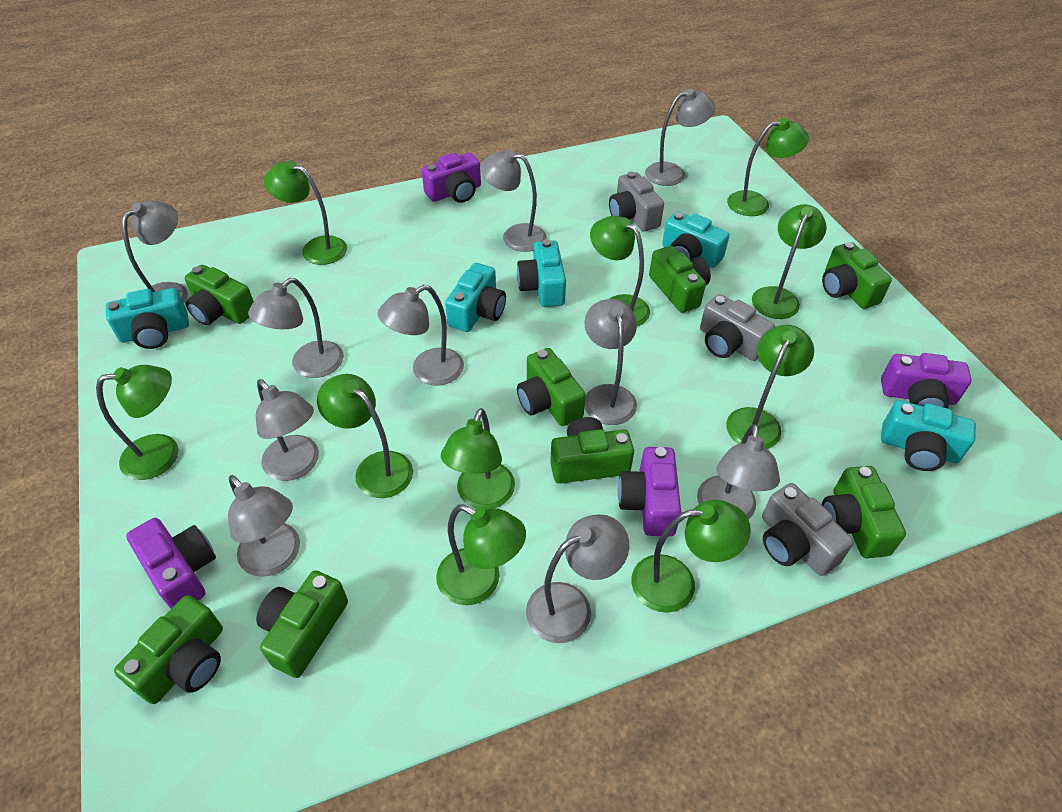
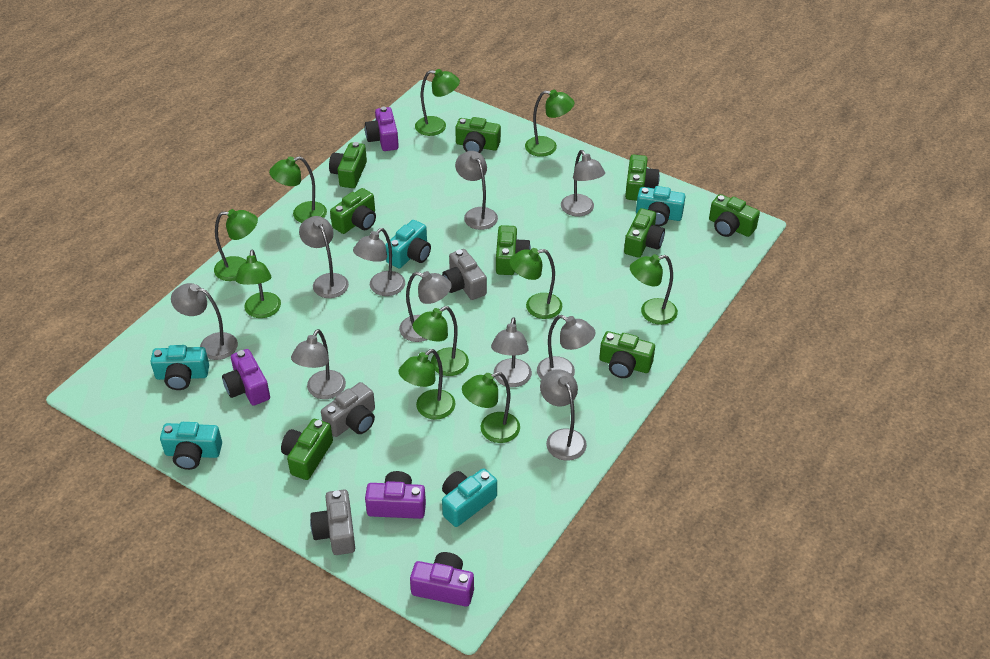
green camera: 8 -> 9

